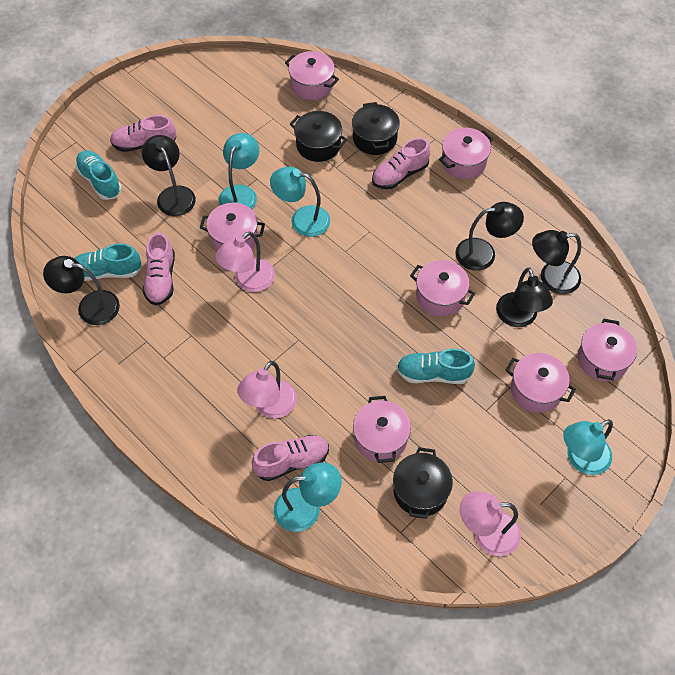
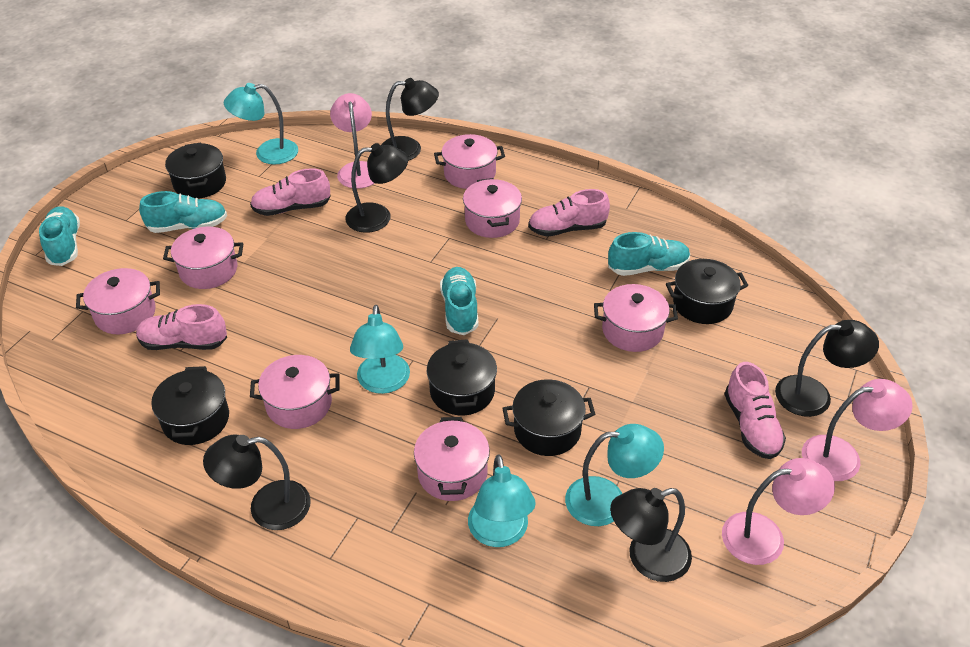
black pot: 3 -> 5
turquoise shoe: 3 -> 4

